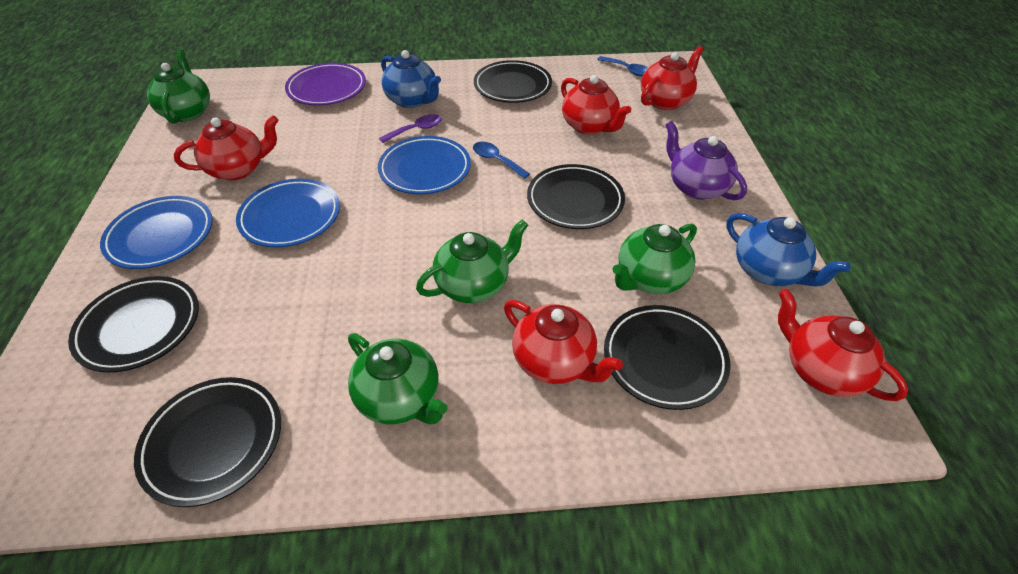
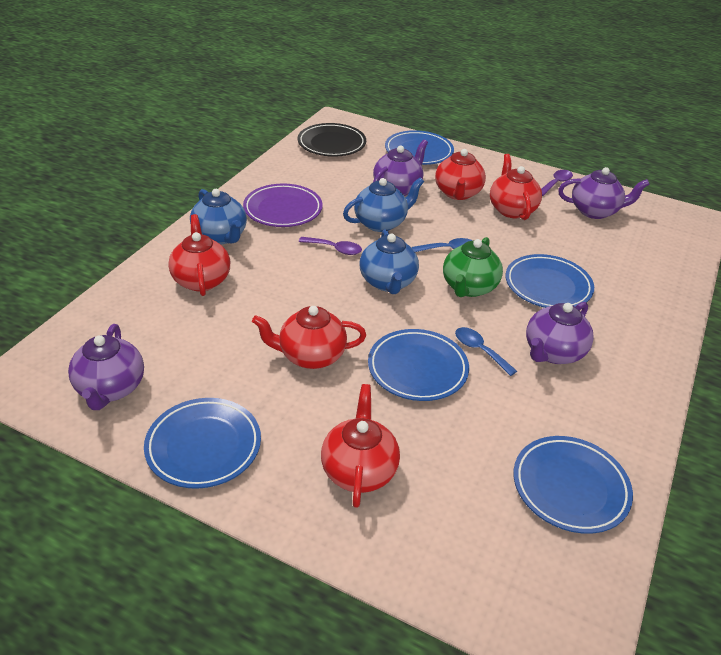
black plate: 5 -> 1
blue plate: 3 -> 5
blue teapot: 2 -> 3
green teapot: 4 -> 1
purple spoon: 1 -> 2
purple teapot: 1 -> 4

